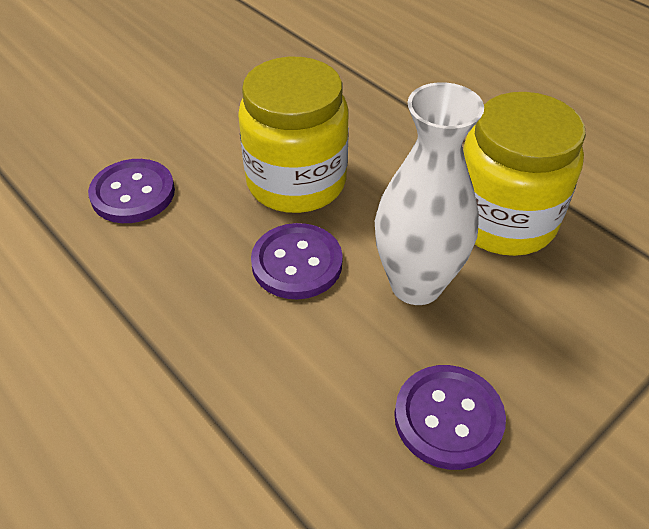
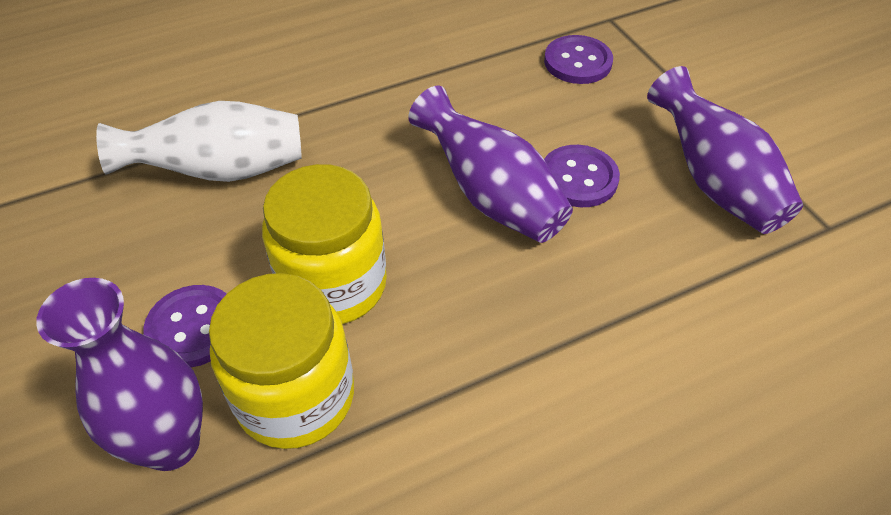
purple vase: 0 -> 3

